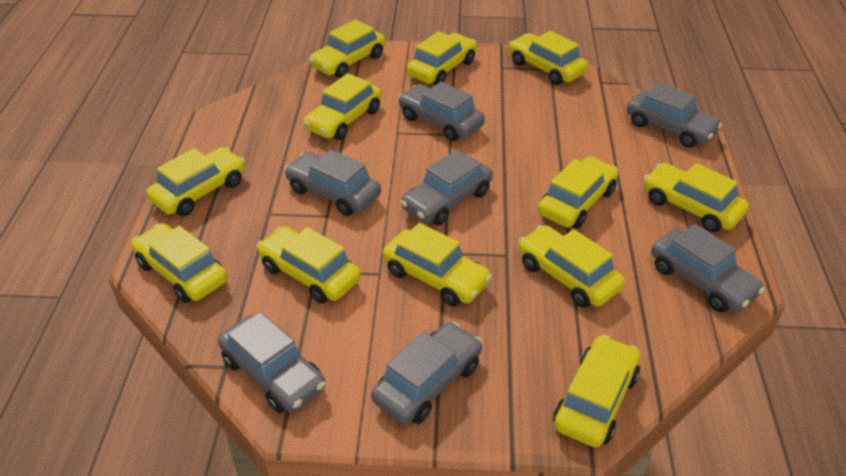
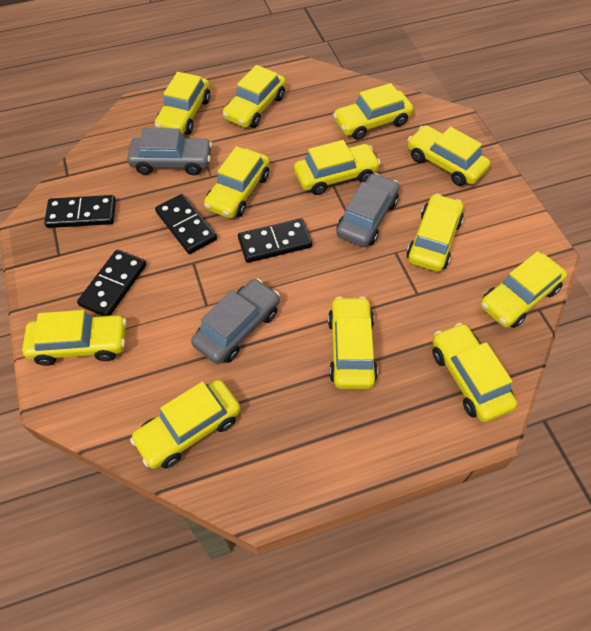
black domino: 0 -> 4
grey car: 7 -> 3

